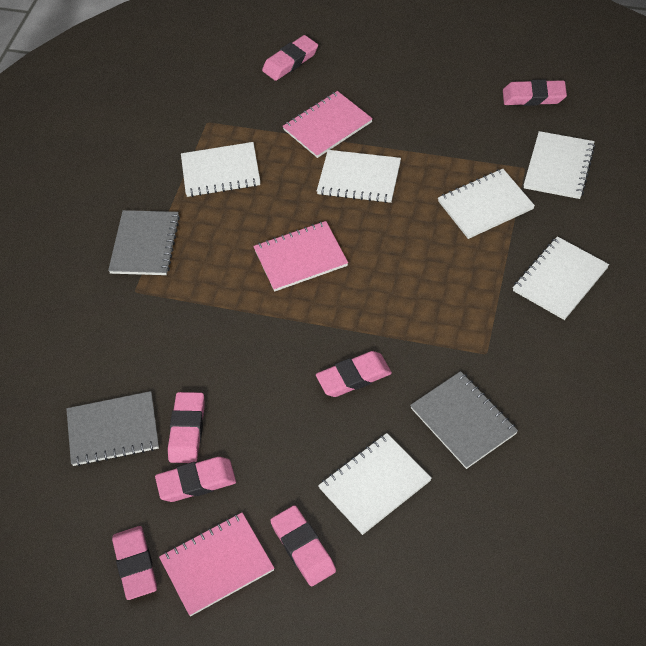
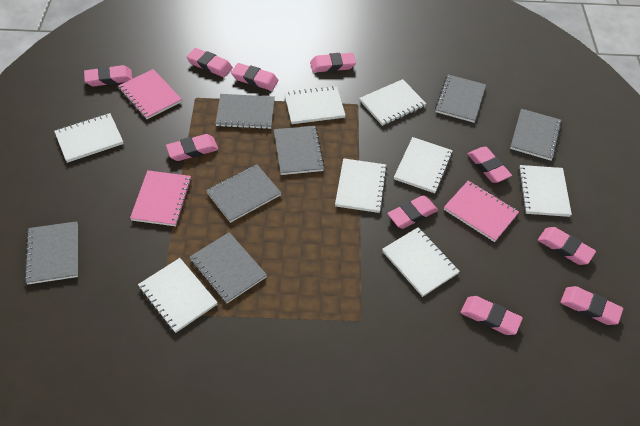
grey notebook: 3 -> 7
pink eraser: 7 -> 10
white notebook: 6 -> 8

